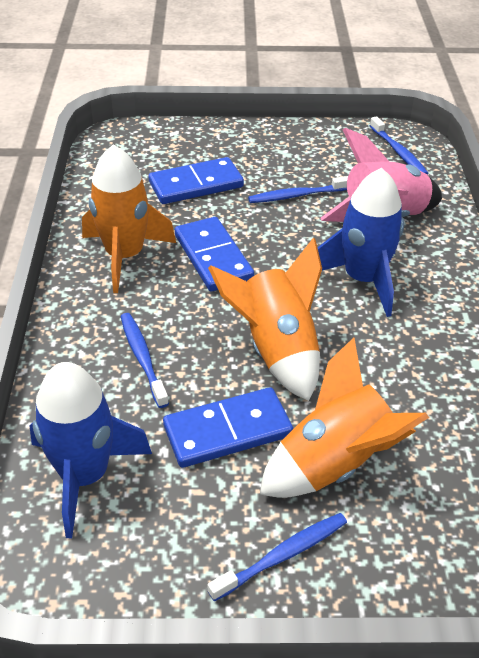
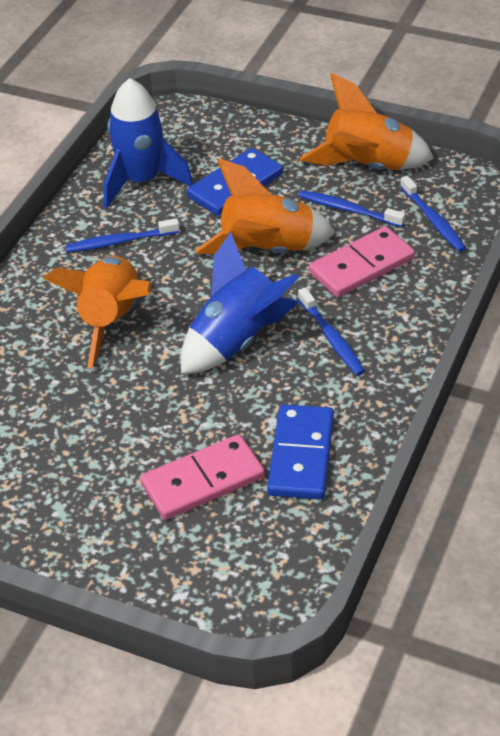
blue domino: 3 -> 2
pink domino: 0 -> 2
pink rocket: 1 -> 0

